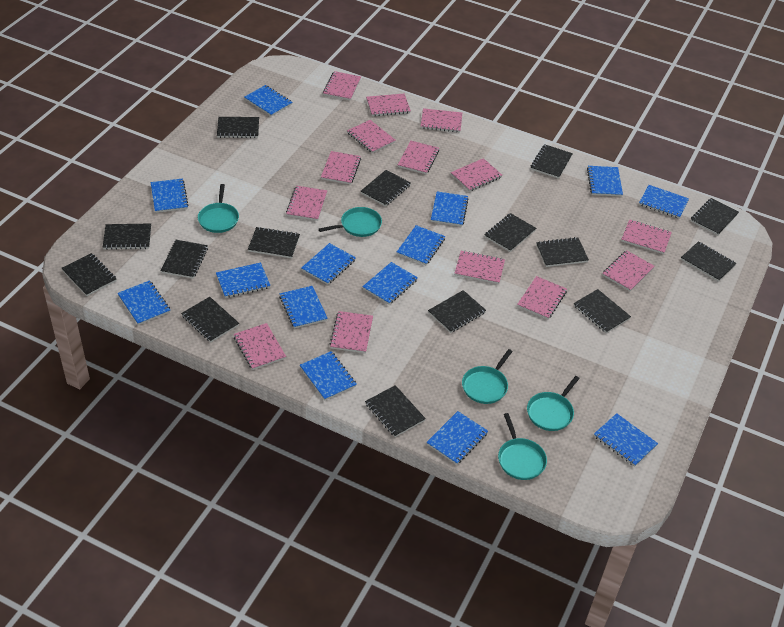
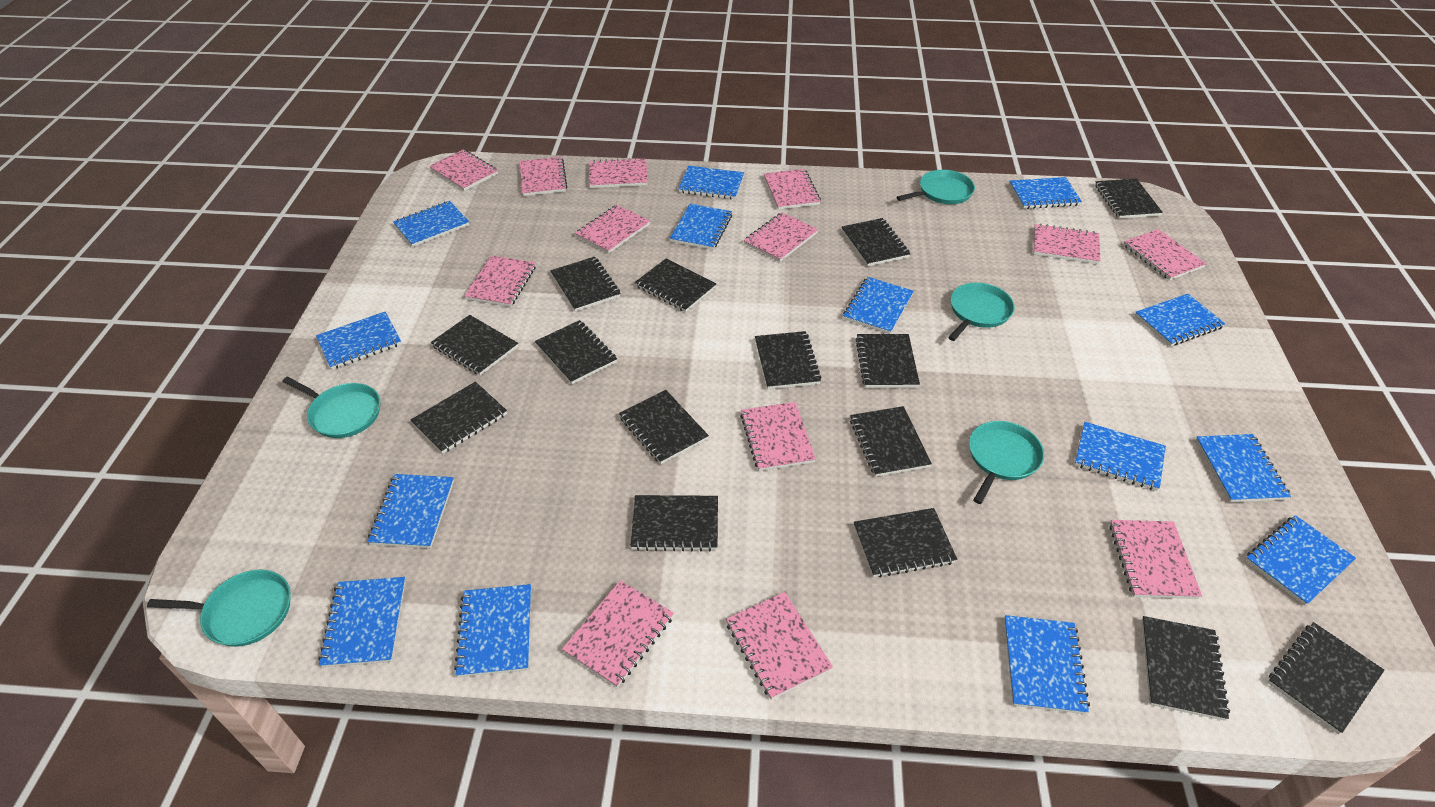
pink notebook: 14 -> 13

